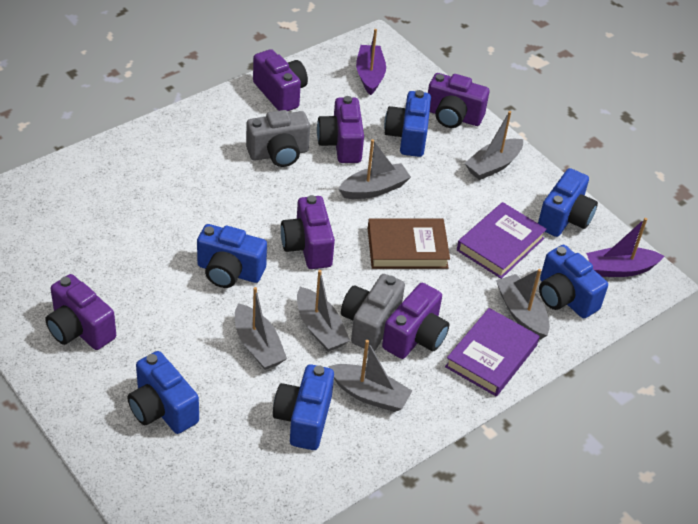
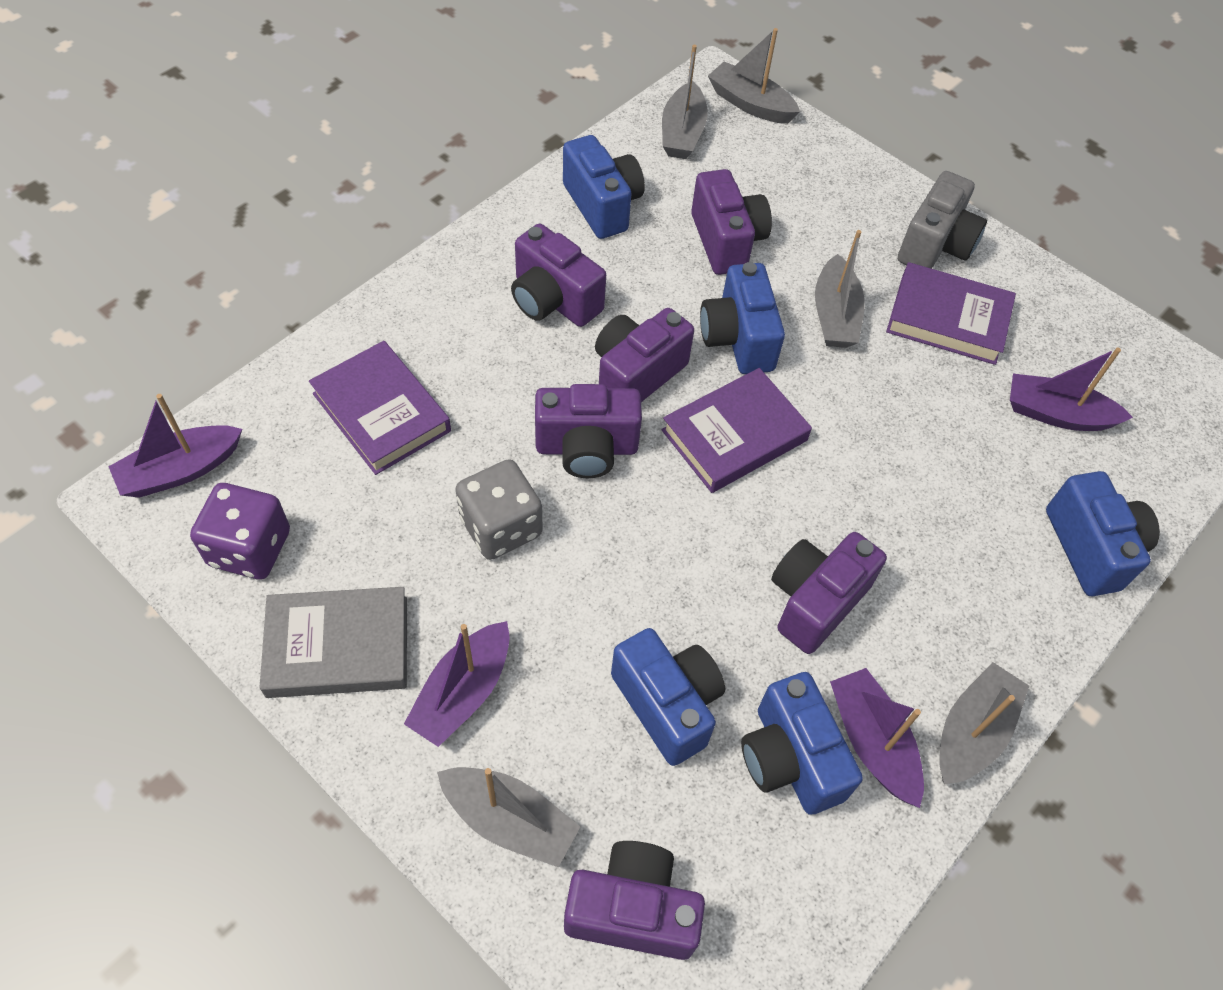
blue camera: 6 -> 5
brown book: 1 -> 0
grey boat: 6 -> 5
grey book: 0 -> 1
grey camera: 2 -> 1
grey dice: 0 -> 1
purple boat: 2 -> 4
purple book: 2 -> 3
purple dice: 0 -> 1

